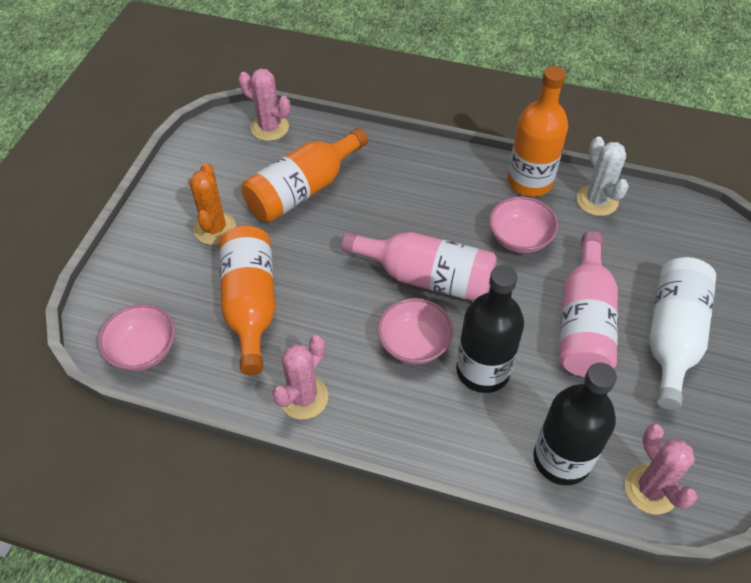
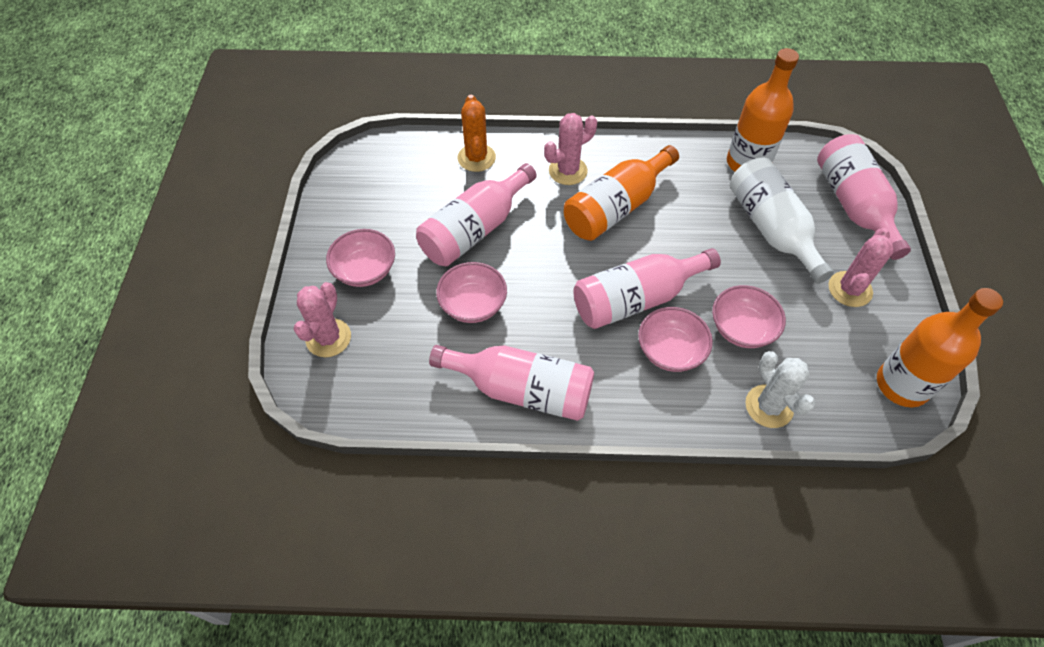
black bottle: 2 -> 0
pink bottle: 2 -> 4
pink bowl: 3 -> 4

